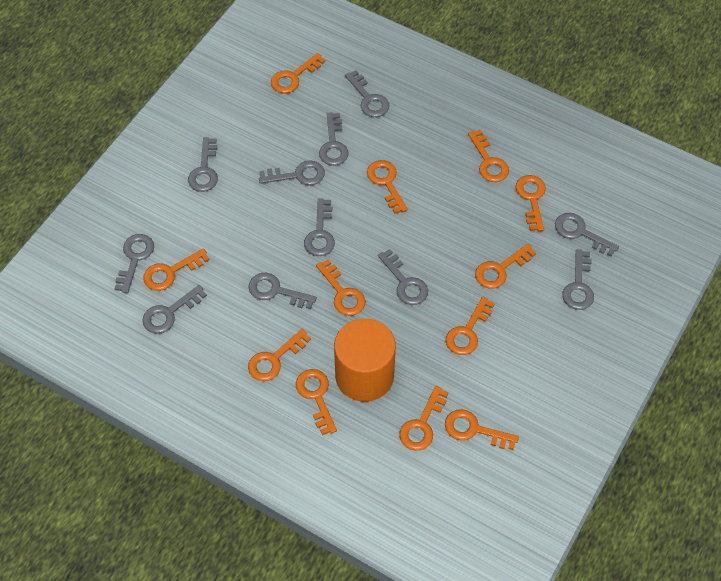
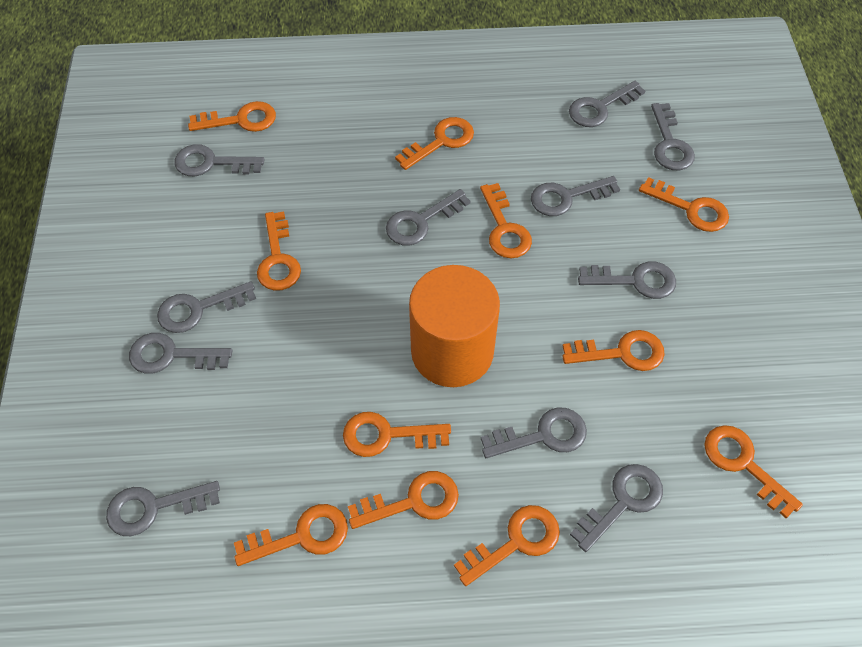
orange key: 12 -> 11

